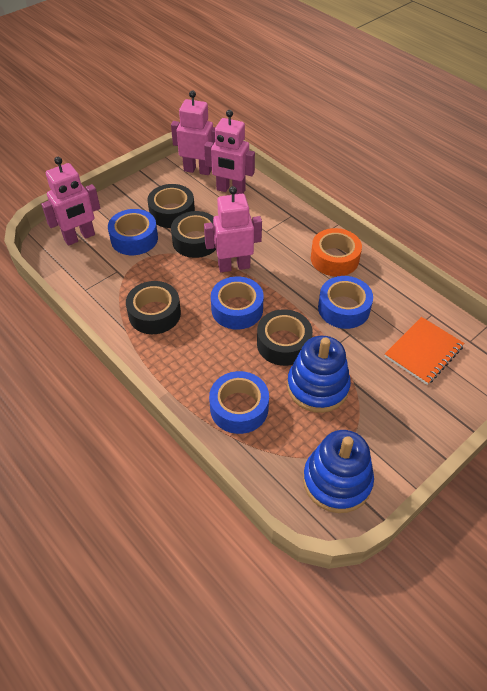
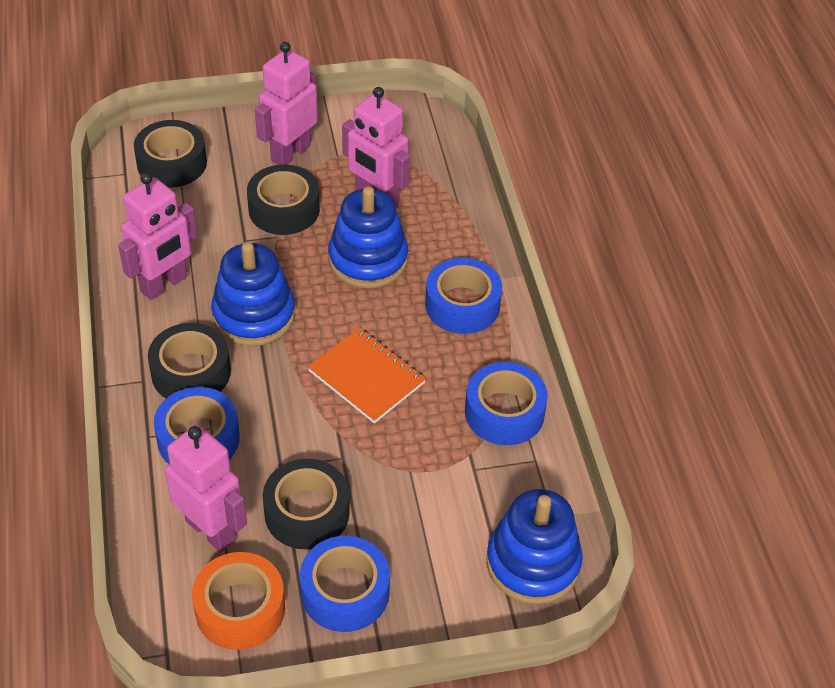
blue stacking toy: 2 -> 3

